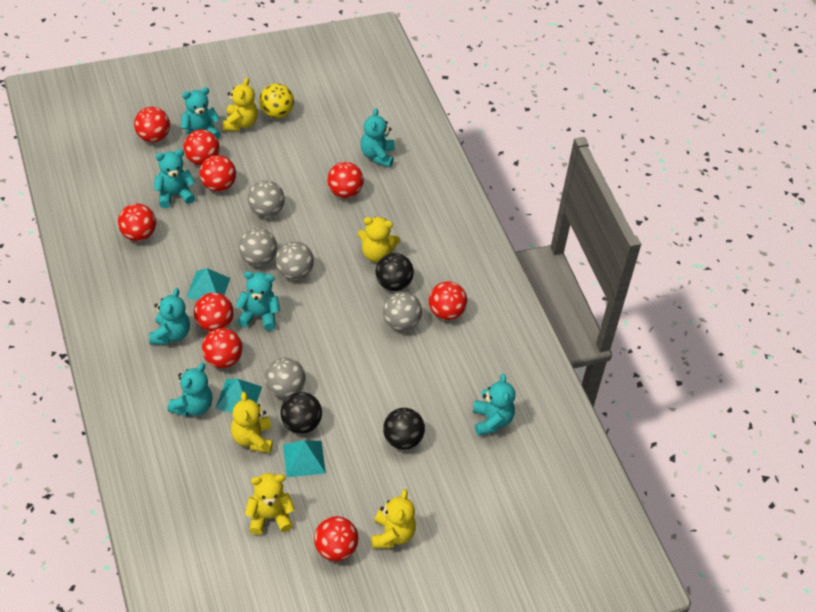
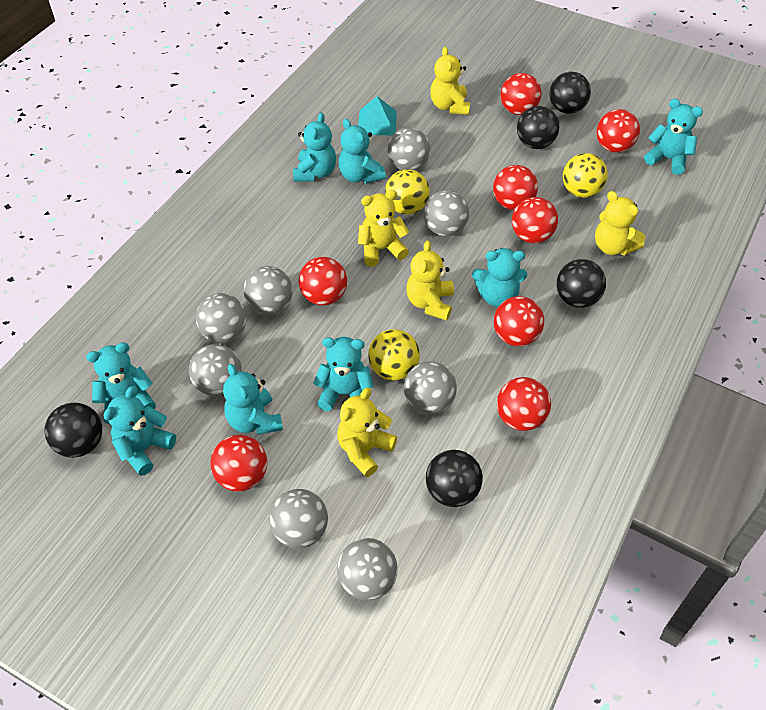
black ball: 3 -> 5
grey ball: 5 -> 8
red ball: 9 -> 8
turquoise pyramid: 3 -> 1
turquoise teddy bear: 7 -> 8
yellow ball: 1 -> 3

